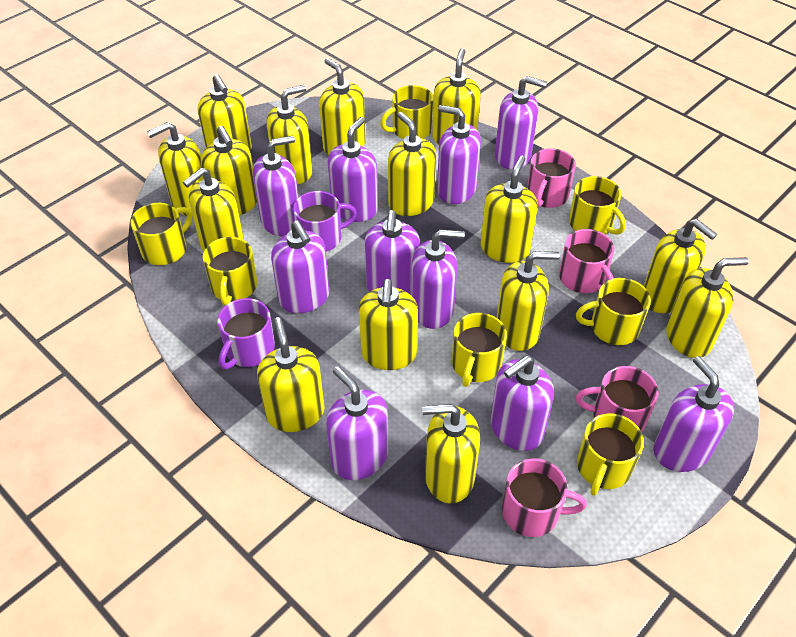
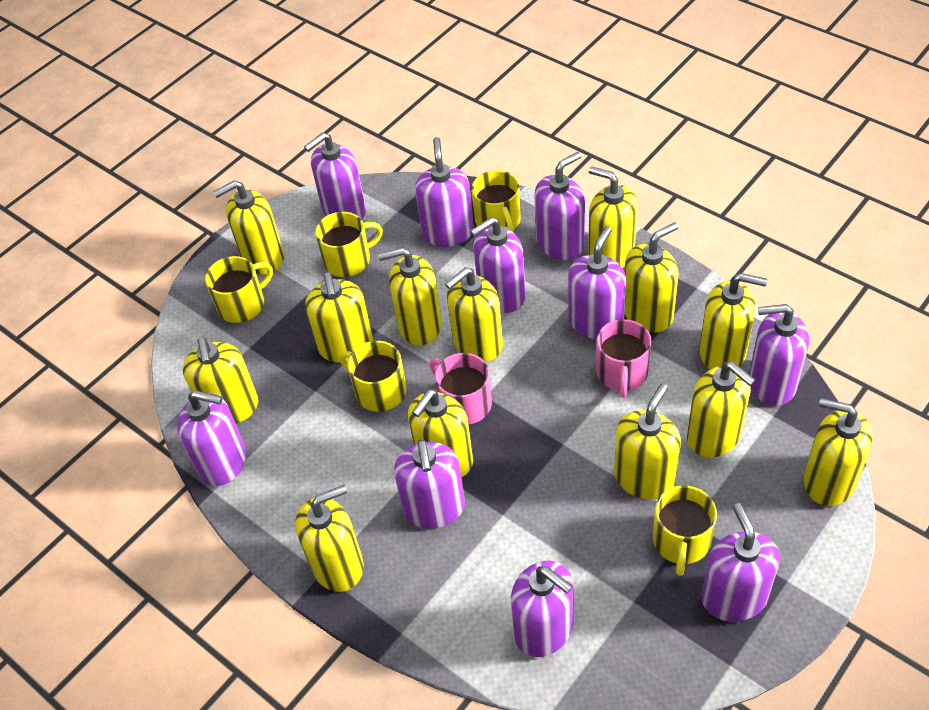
pink mug: 4 -> 2
purple mug: 2 -> 0
yellow mug: 7 -> 5
yellow soap dispenser: 15 -> 13

